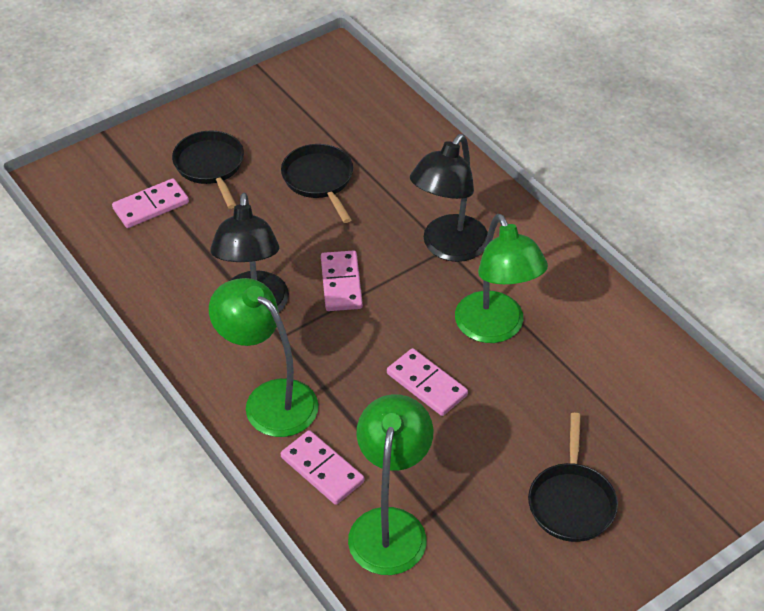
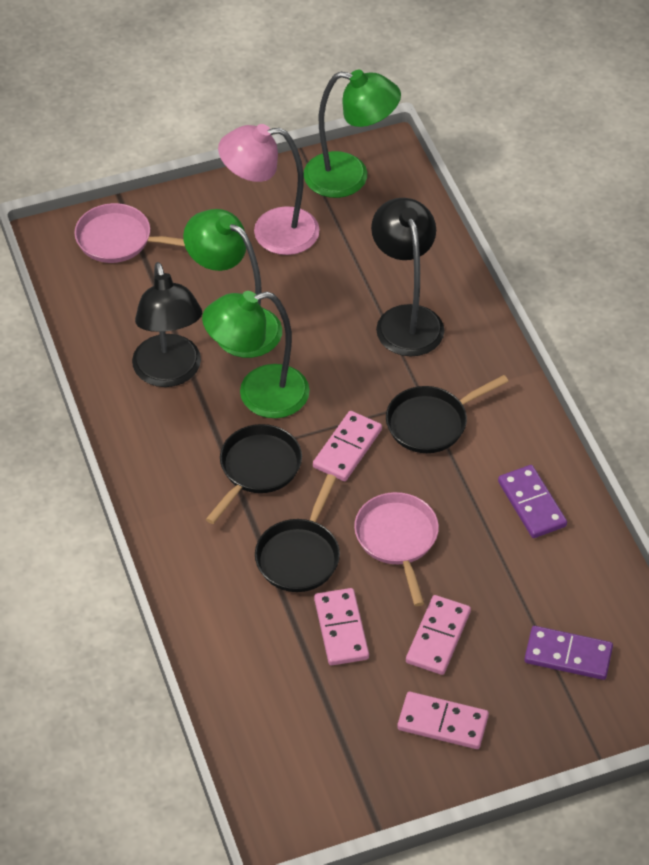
pink lamp: 0 -> 1
pink pan: 0 -> 2
purple domino: 0 -> 2

